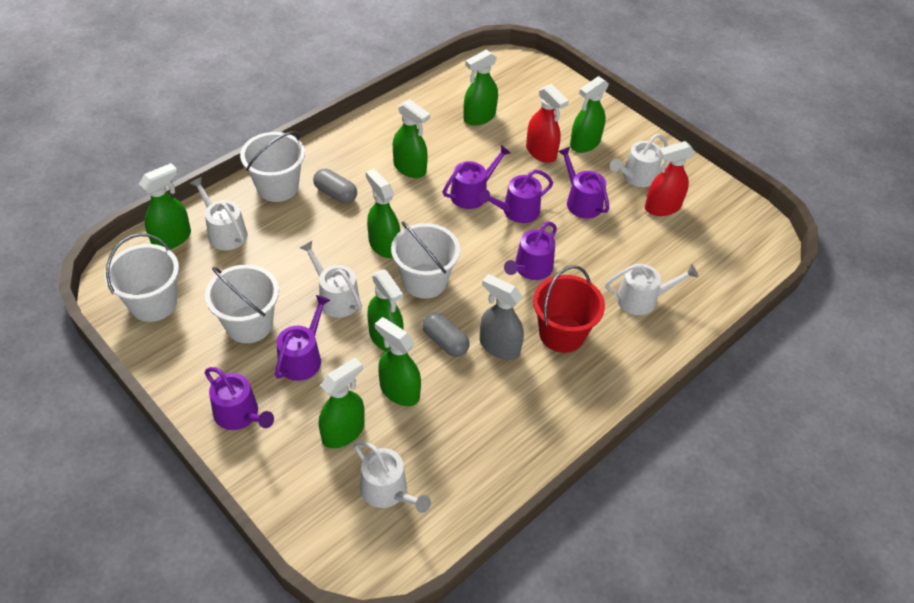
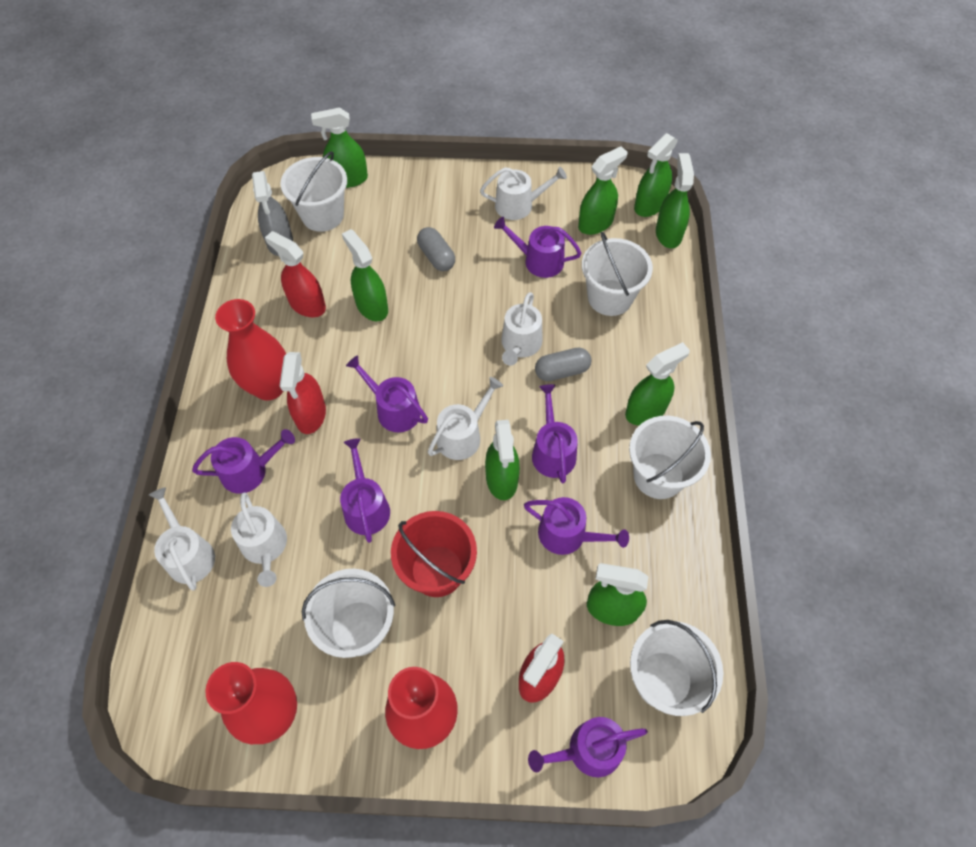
purple watering can: 6 -> 7
red spray bottle: 2 -> 3
red vase: 0 -> 3
white bucket: 4 -> 5

